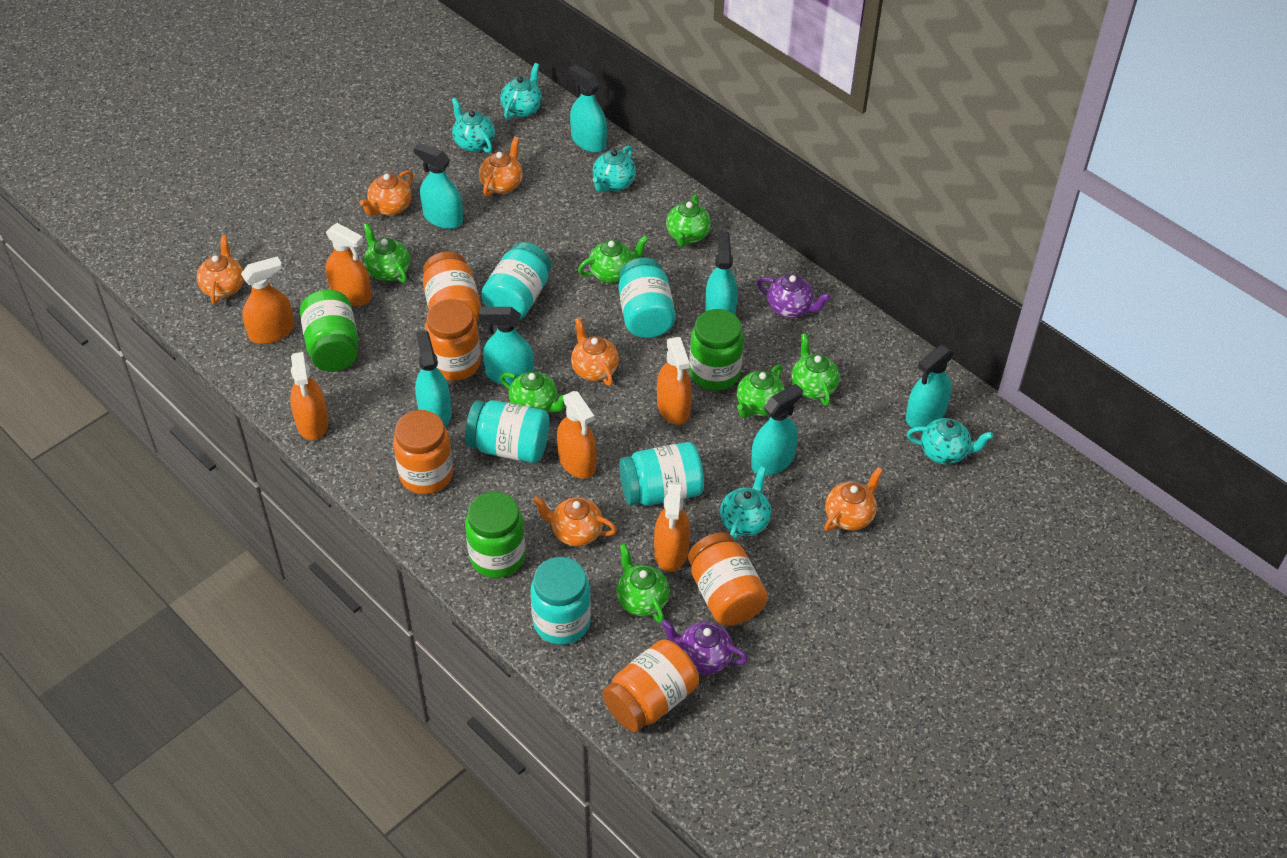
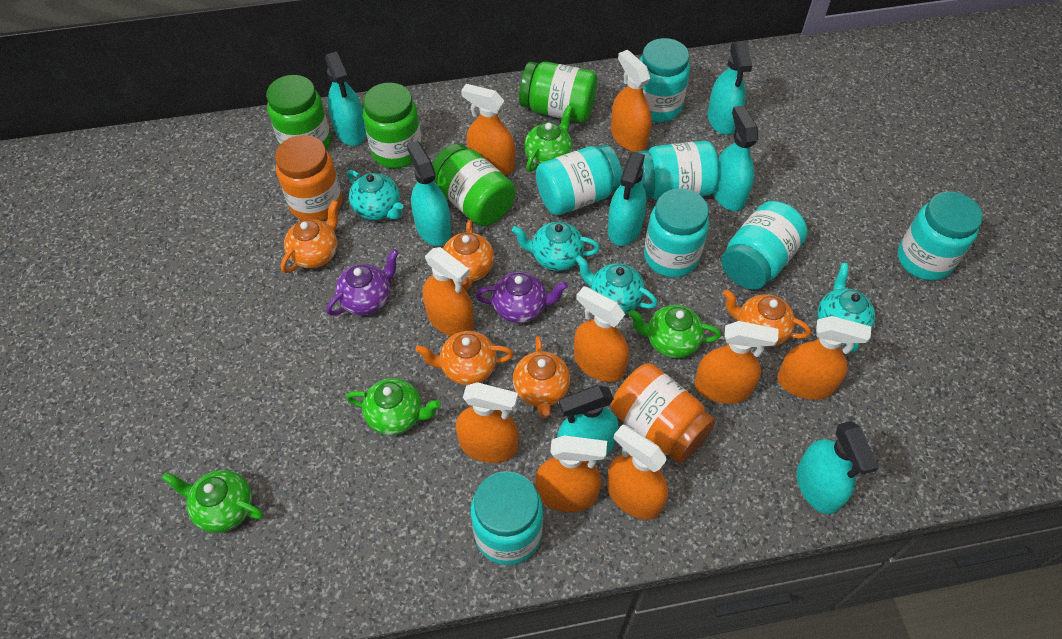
green jar: 3 -> 4
green teapot: 7 -> 4
orange jar: 5 -> 2
orange spray bottle: 6 -> 9
orange teapot: 6 -> 5
turquoise jar: 5 -> 7
turquoise teapot: 5 -> 4

